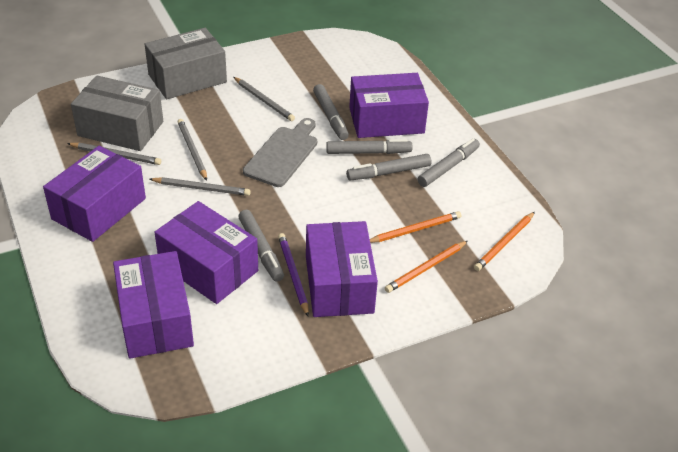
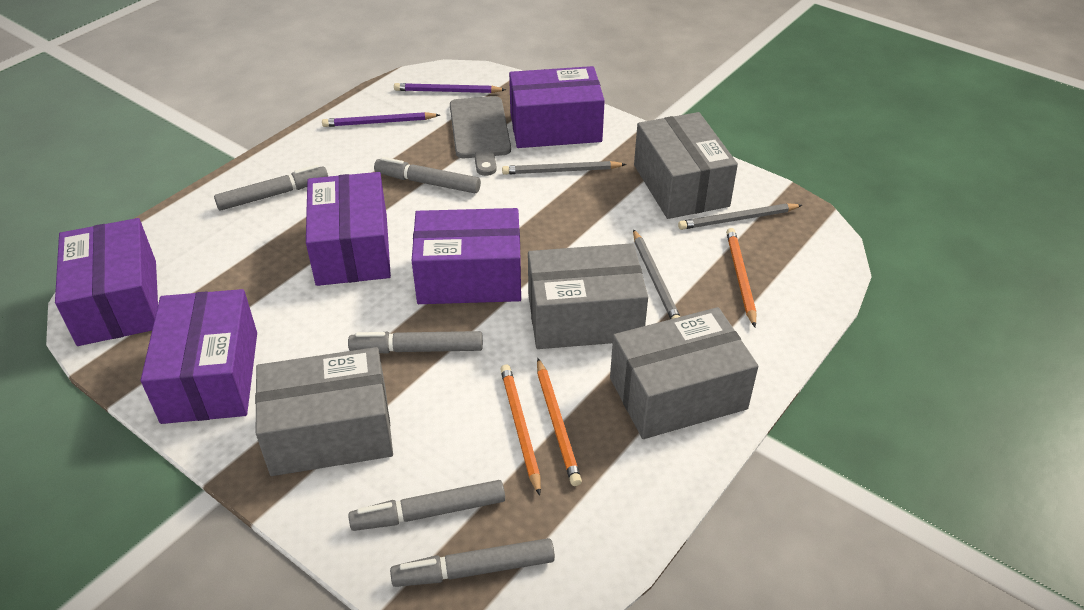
grey box: 2 -> 4
grey pencil: 4 -> 3
purple pencil: 1 -> 2

